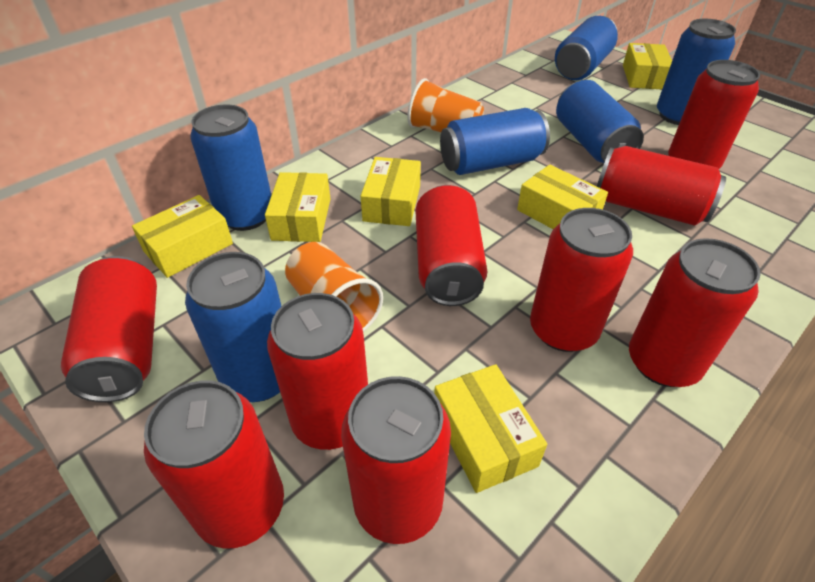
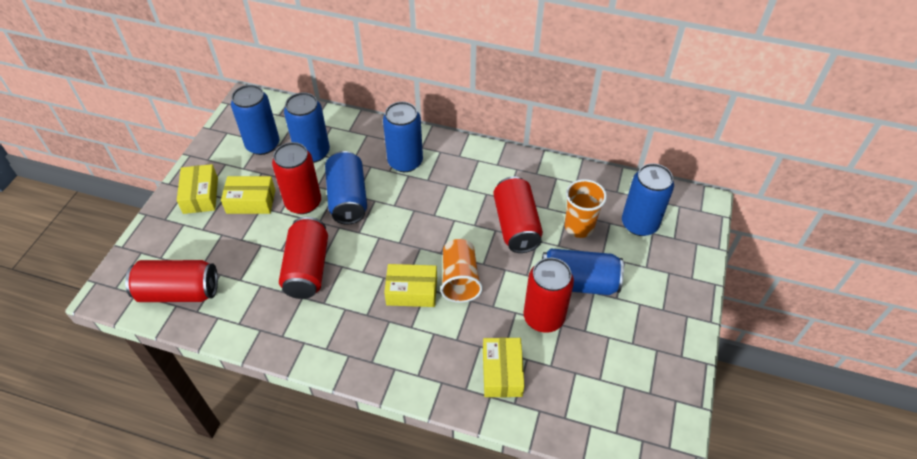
red can: 9 -> 5
yellow box: 6 -> 4

